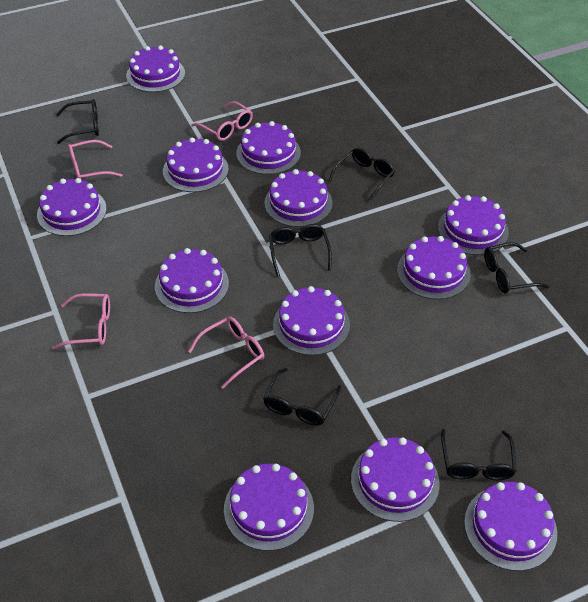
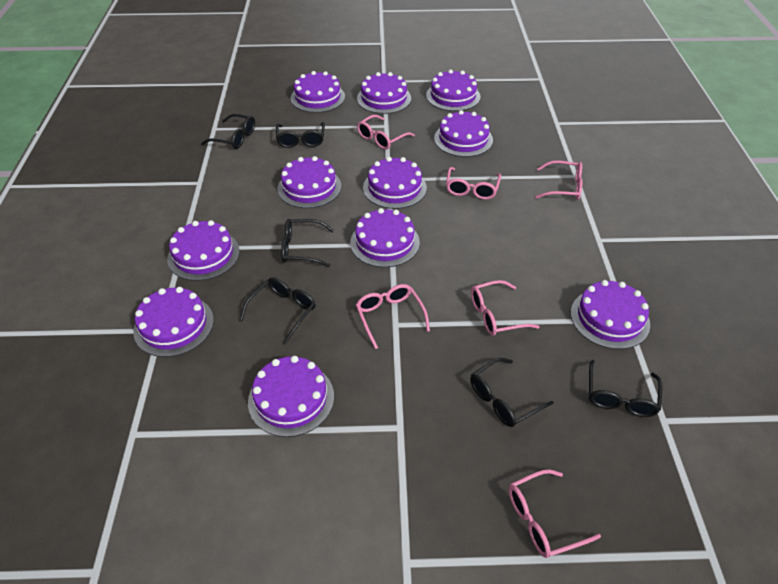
pink glasses: 4 -> 6
purple cake: 12 -> 11

